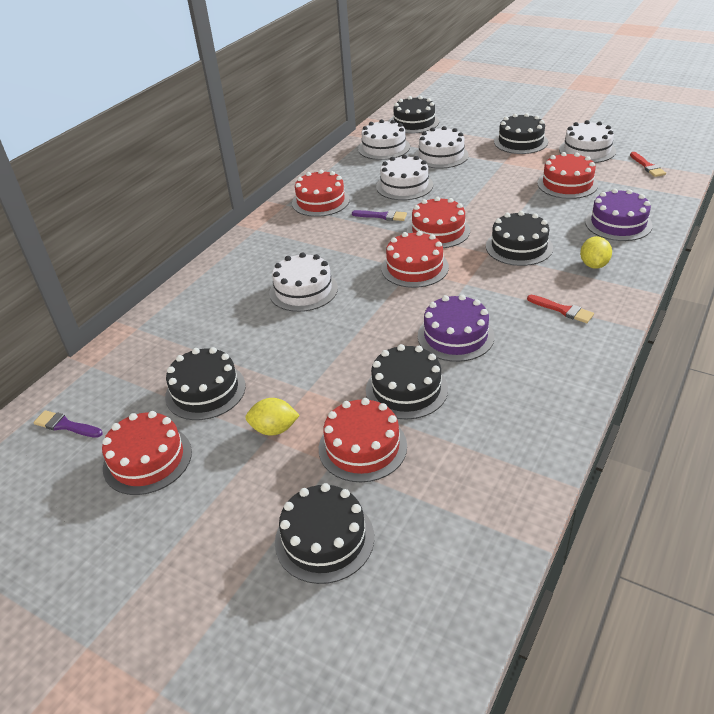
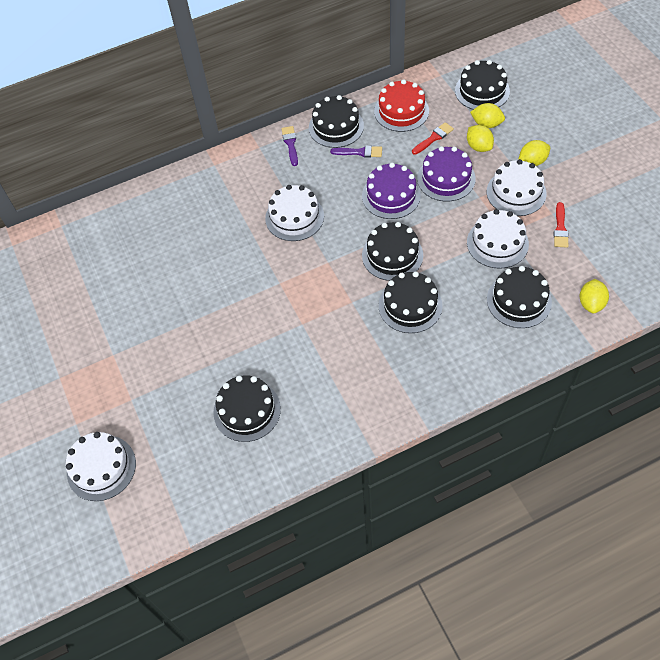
red cake: 6 -> 1
white cake: 5 -> 4
yellow lemon: 2 -> 4

